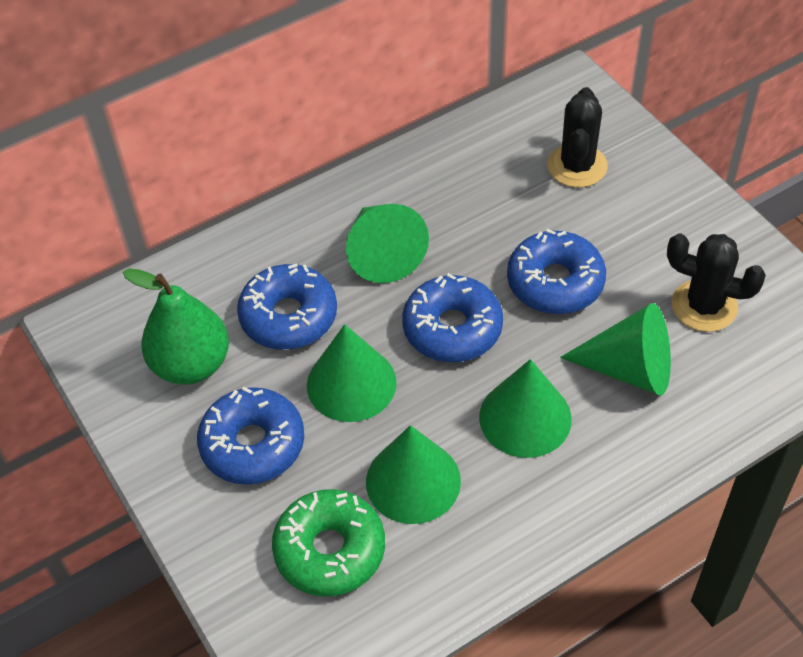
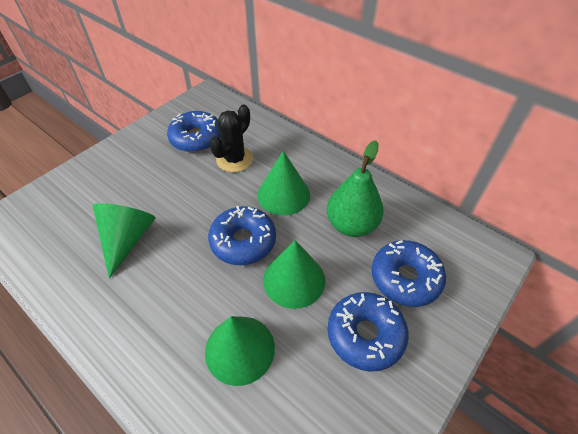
black cactus: 2 -> 1
green cone: 5 -> 4
green donut: 1 -> 0

